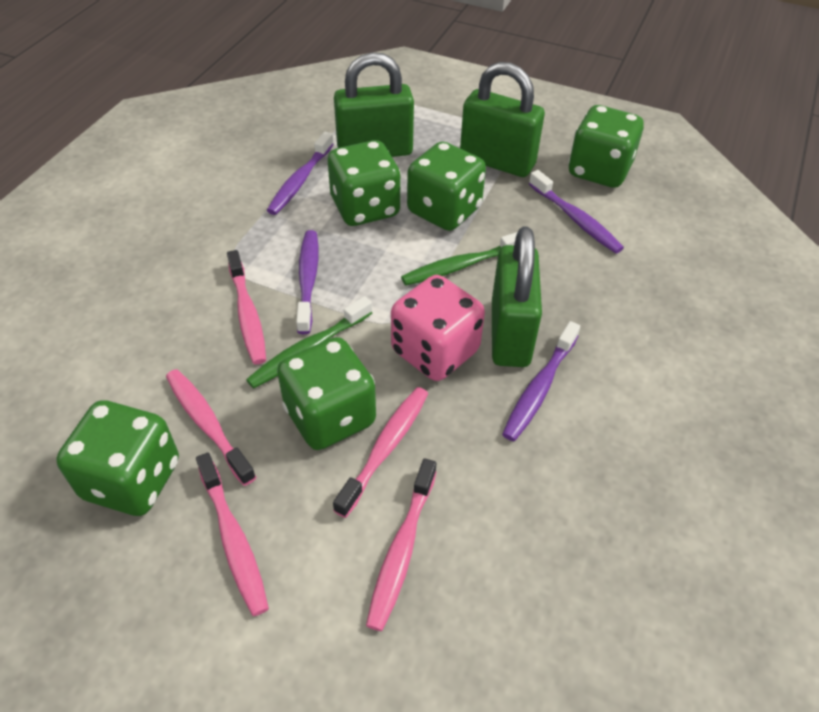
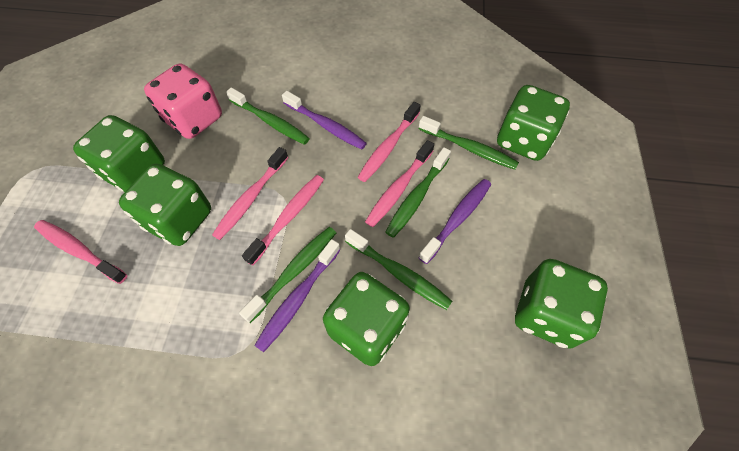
green padlock: 3 -> 0
green toothbrush: 2 -> 5
purple toothbrush: 4 -> 3

